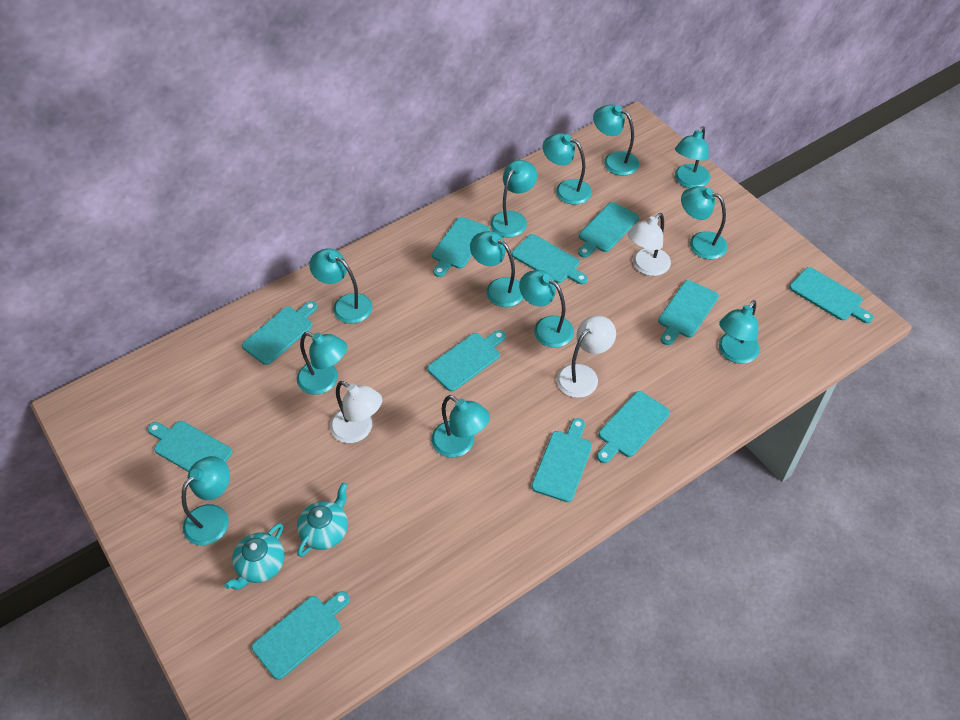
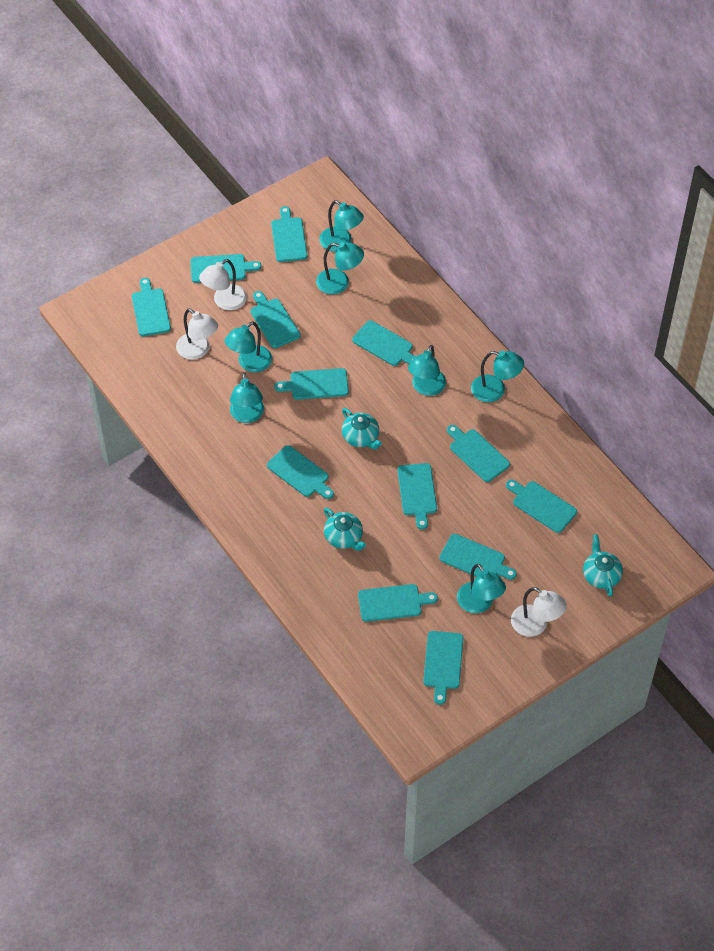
turquoise cutting board: 11 -> 13
turquoise lamp: 12 -> 7
turquoise teapot: 2 -> 3

